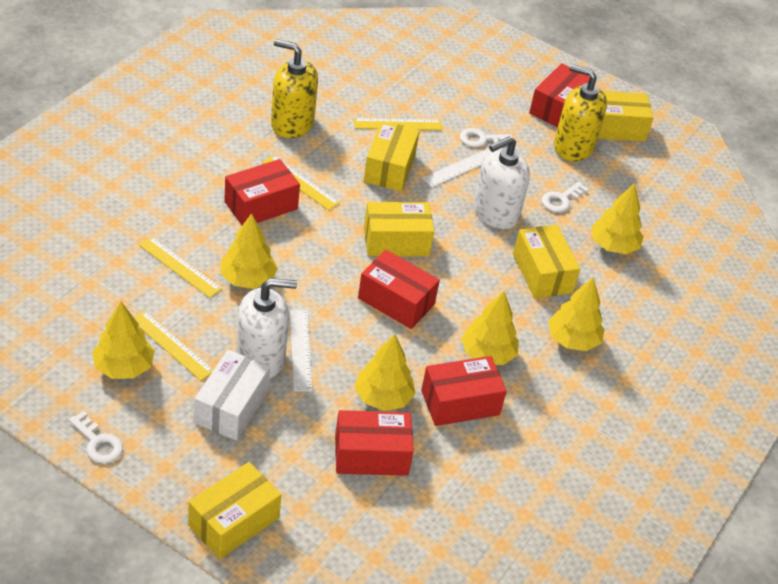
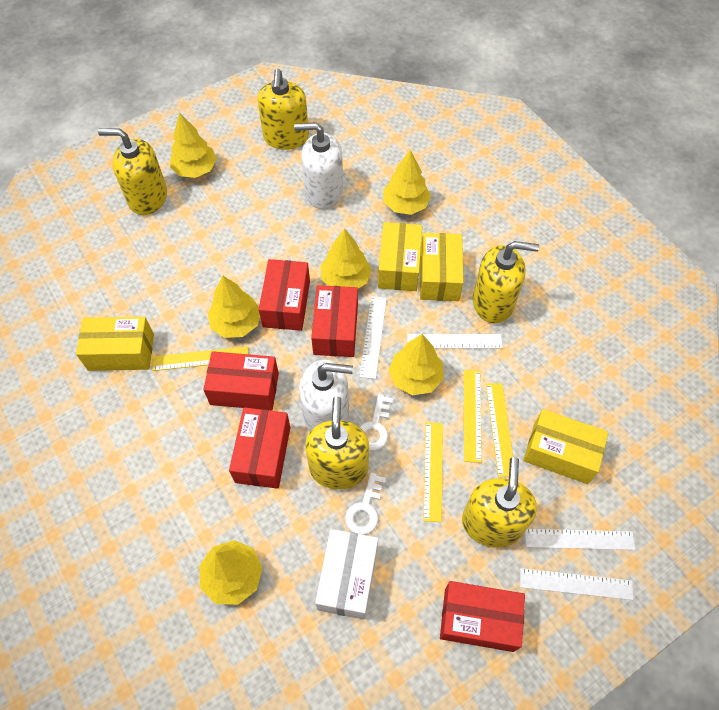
white key: 3 -> 2
white ruler: 2 -> 4
yellow box: 5 -> 4
yellow soap dispenser: 2 -> 5

